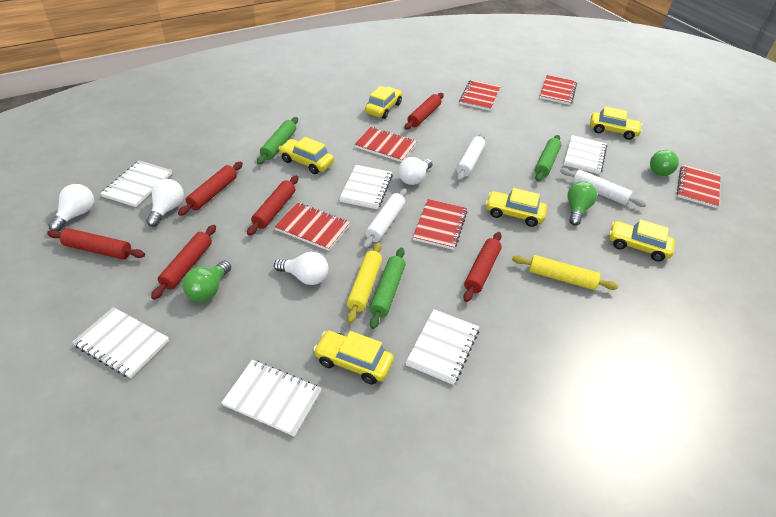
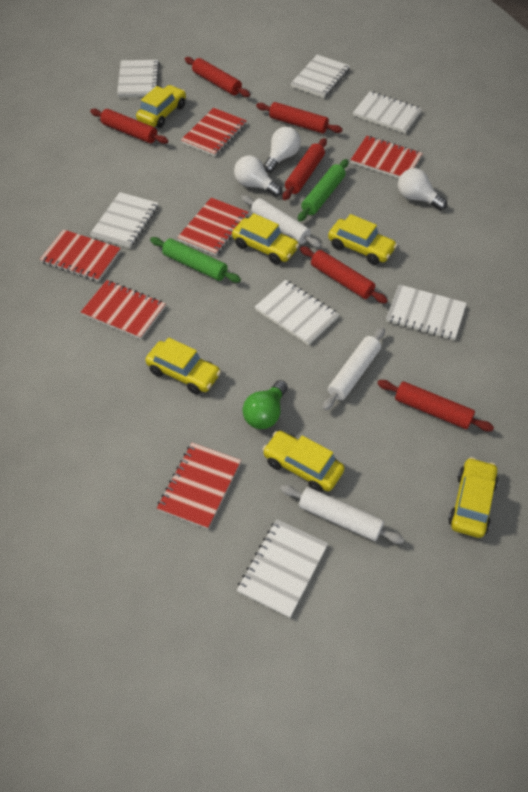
green light bulb: 3 -> 1
green rolling pin: 3 -> 2
white light bulb: 4 -> 3
white notebook: 6 -> 7
yellow rolling pin: 2 -> 0

